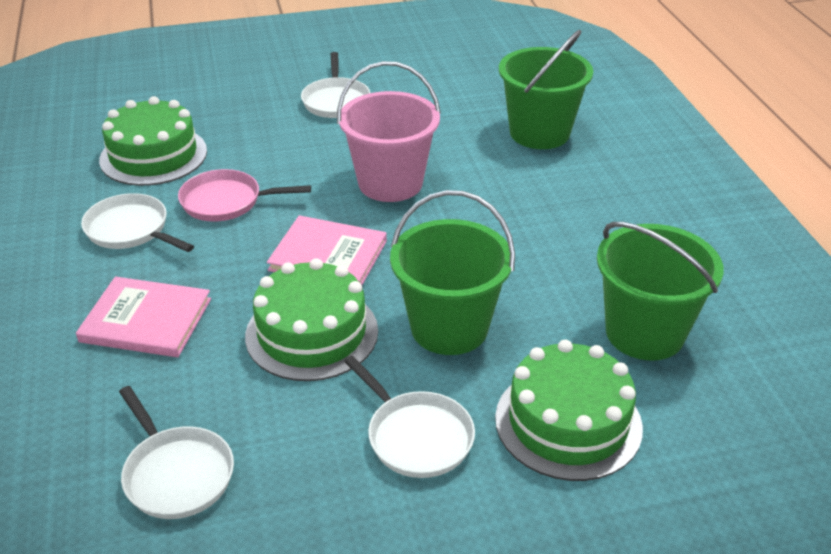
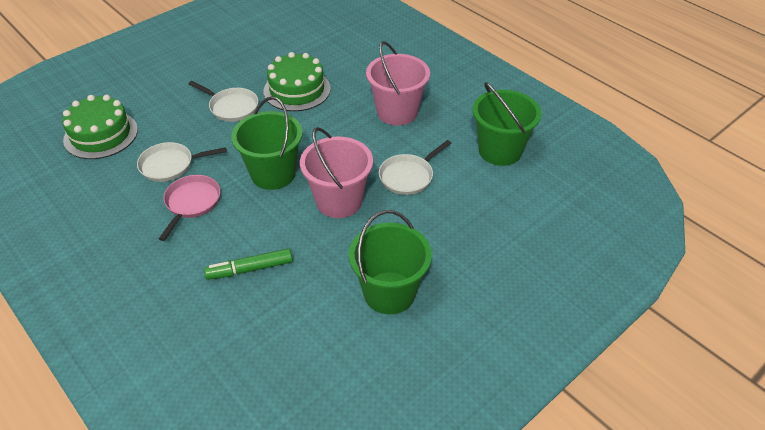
green cake: 3 -> 2
green marker: 0 -> 1
pink book: 2 -> 0
pink bucket: 1 -> 2
white pan: 4 -> 3

